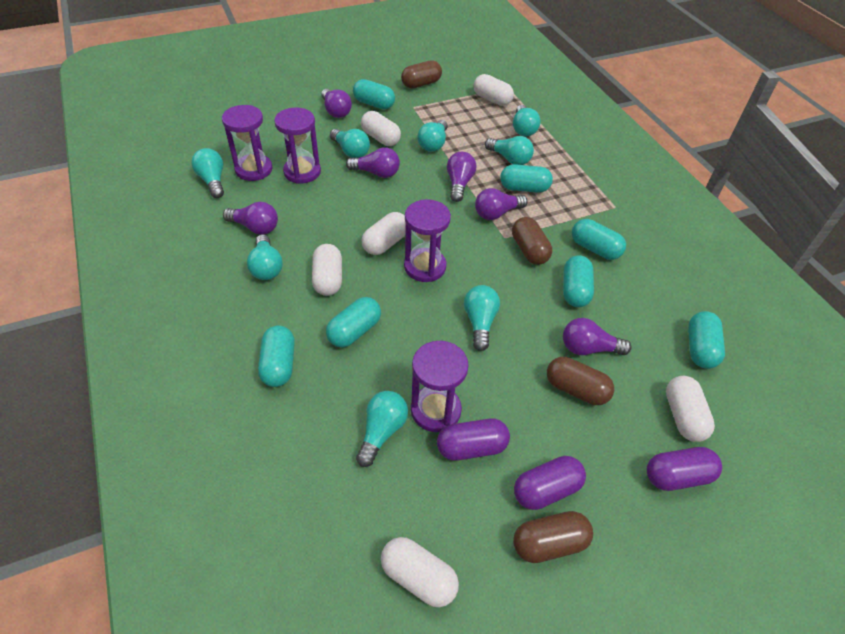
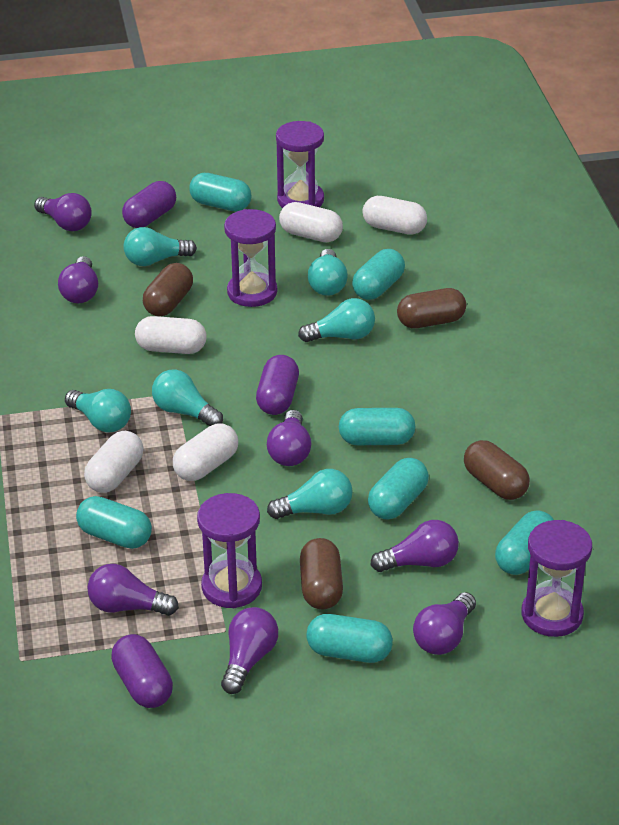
purple light bulb: 6 -> 7
turquoise light bulb: 8 -> 6
white capsule: 6 -> 5

